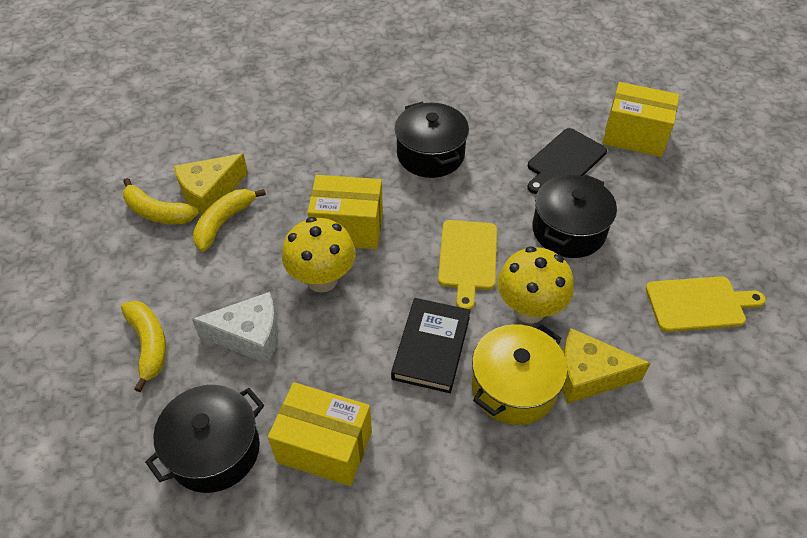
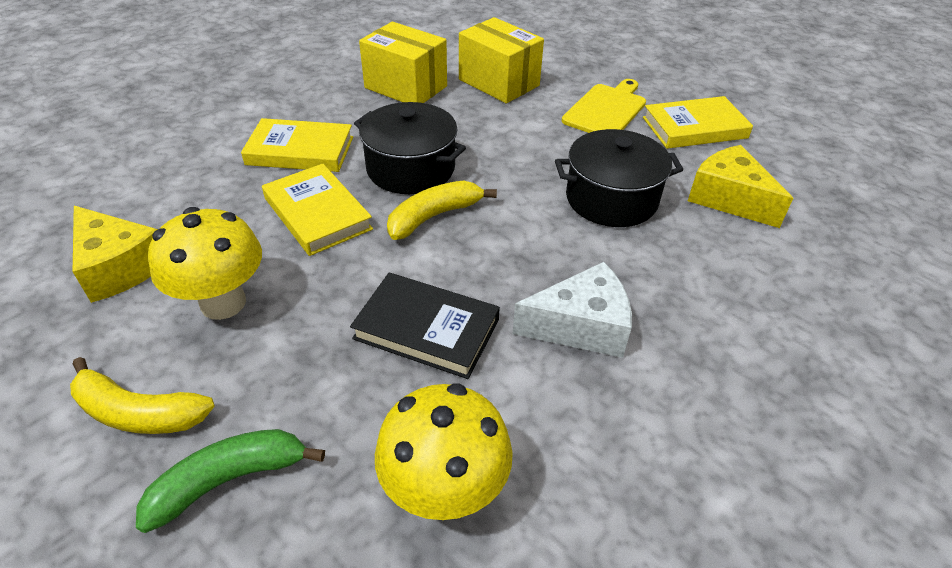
black cutting board: 1 -> 0
black pot: 3 -> 2
green banana: 0 -> 1
yellow banana: 3 -> 2
yellow book: 0 -> 3
yellow box: 3 -> 2
yellow cutting board: 2 -> 1
yellow pot: 1 -> 0

